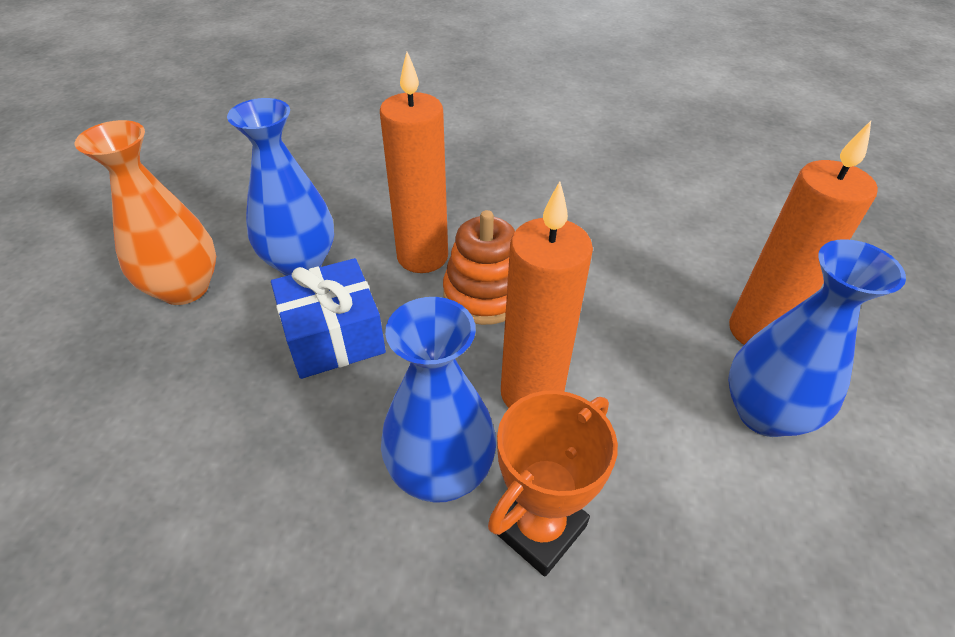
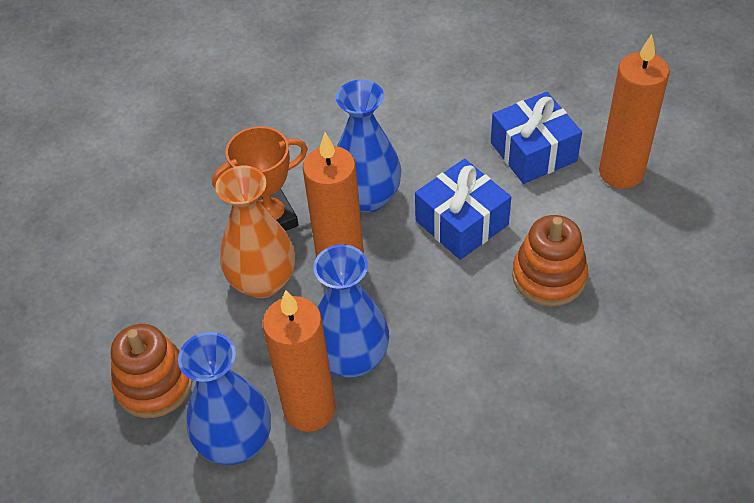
blue gift: 1 -> 2
orange stacking toy: 1 -> 2

